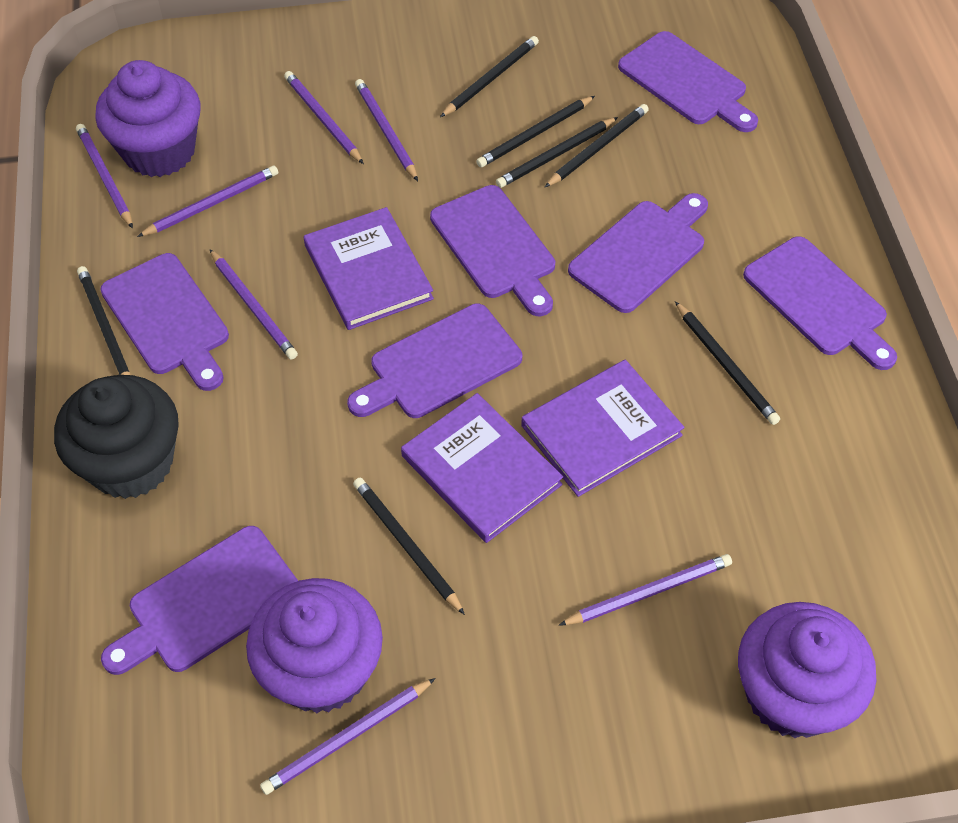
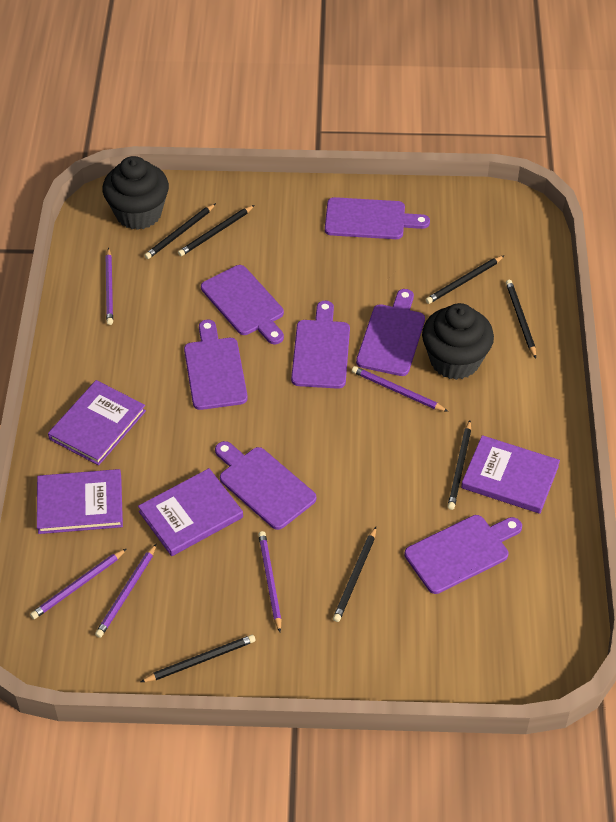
black cupcake: 1 -> 2
purple book: 3 -> 4
purple cupcake: 3 -> 0
purple pencil: 7 -> 5

